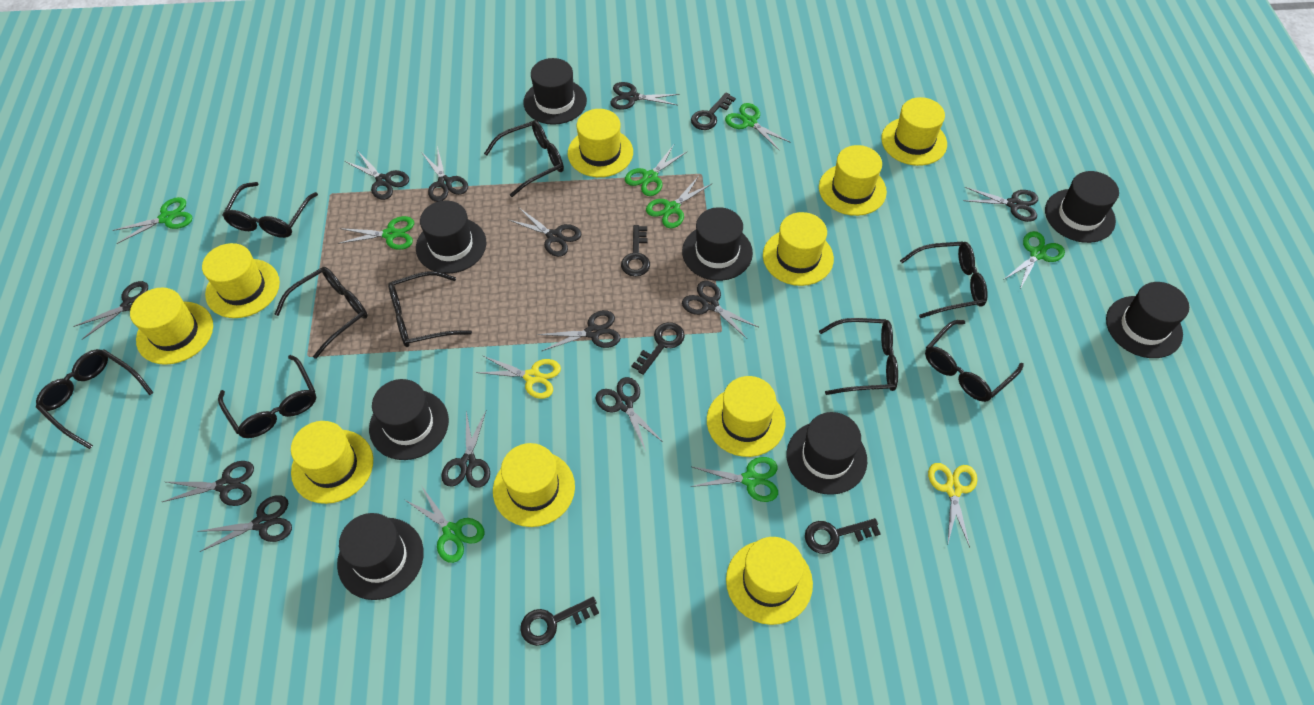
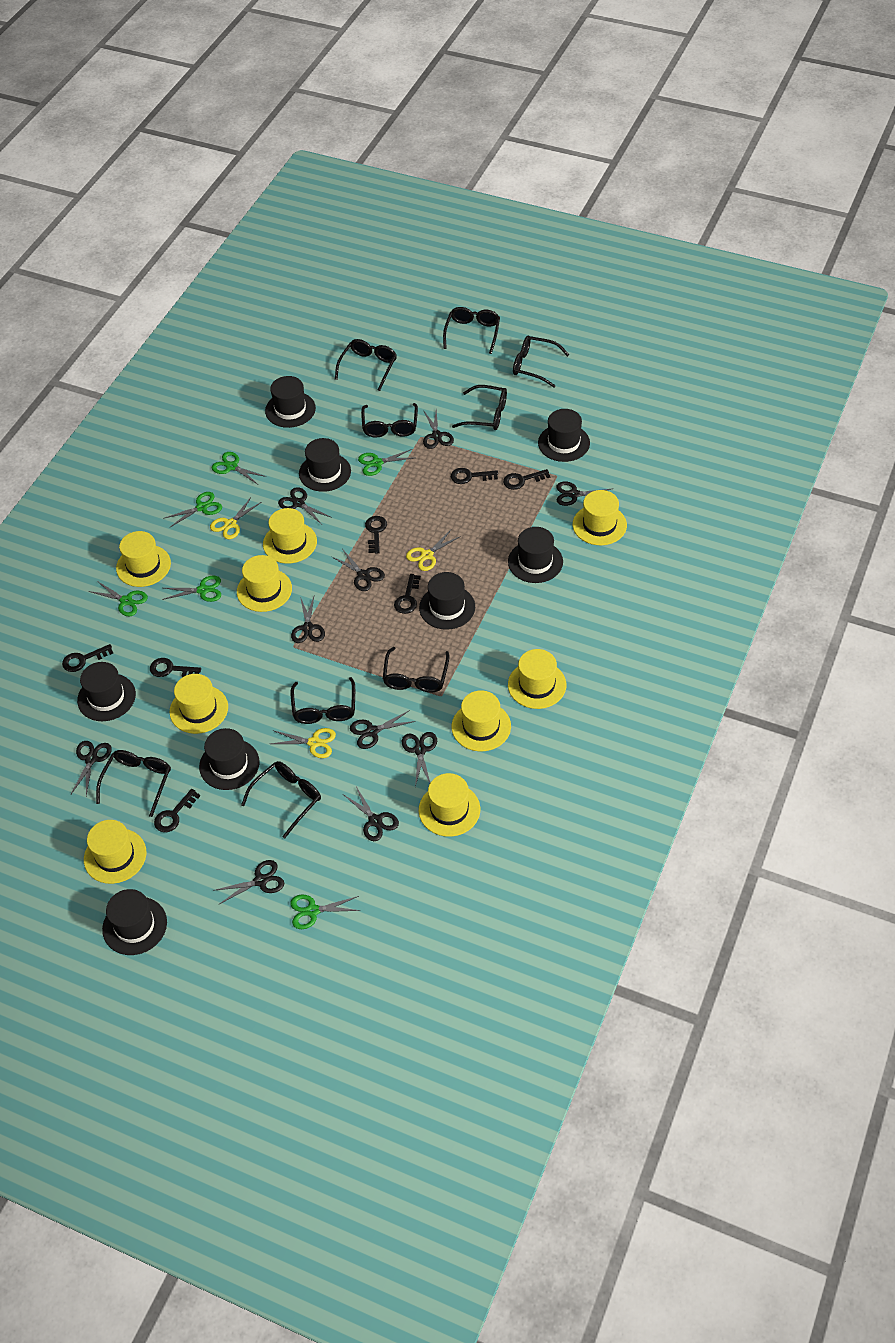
black key: 5 -> 7
black scissors: 12 -> 10
green scissors: 8 -> 6
yellow hat: 10 -> 9
yellow scissors: 2 -> 3

